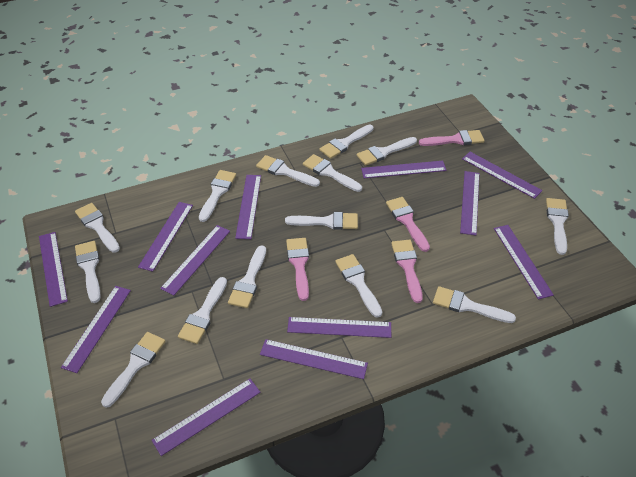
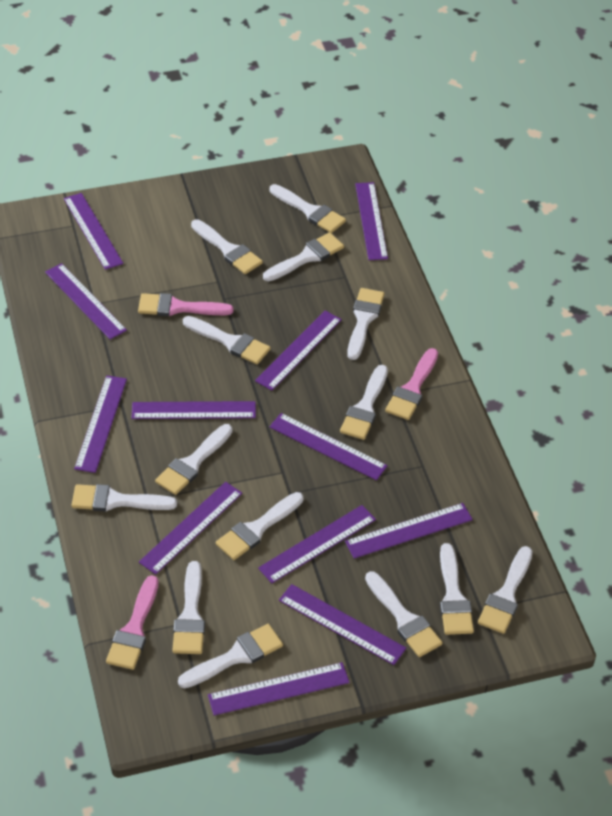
pink brush: 4 -> 3

